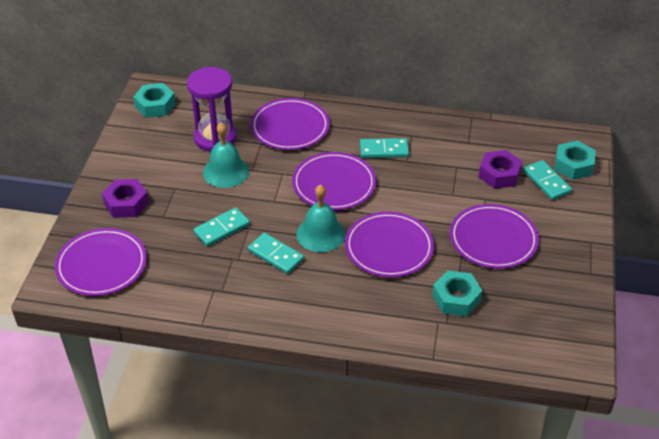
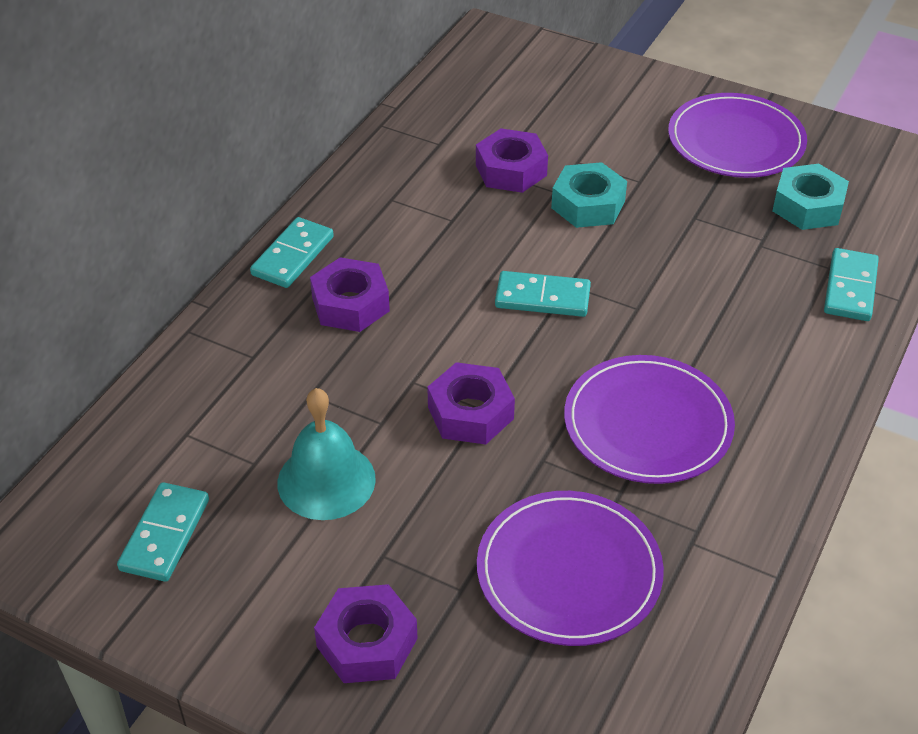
purple hourglass: 1 -> 0
purple nut: 2 -> 4
purple plate: 5 -> 3
turquoise bell: 2 -> 1
turquoise nut: 3 -> 2

